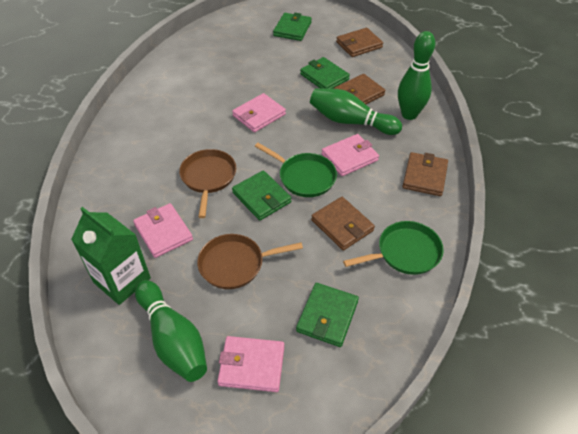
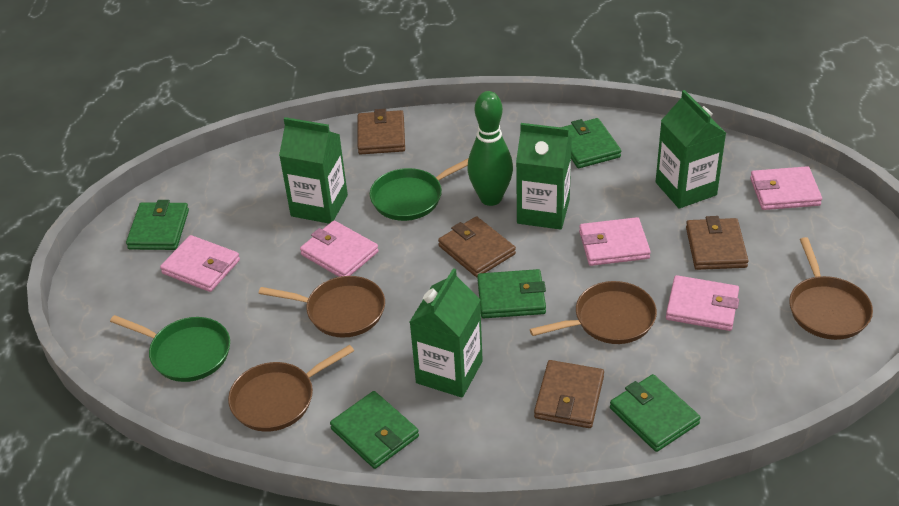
brown pan: 2 -> 4
green bowling pin: 3 -> 1
green carton: 1 -> 4
green wallet: 4 -> 5
pink wallet: 4 -> 5

